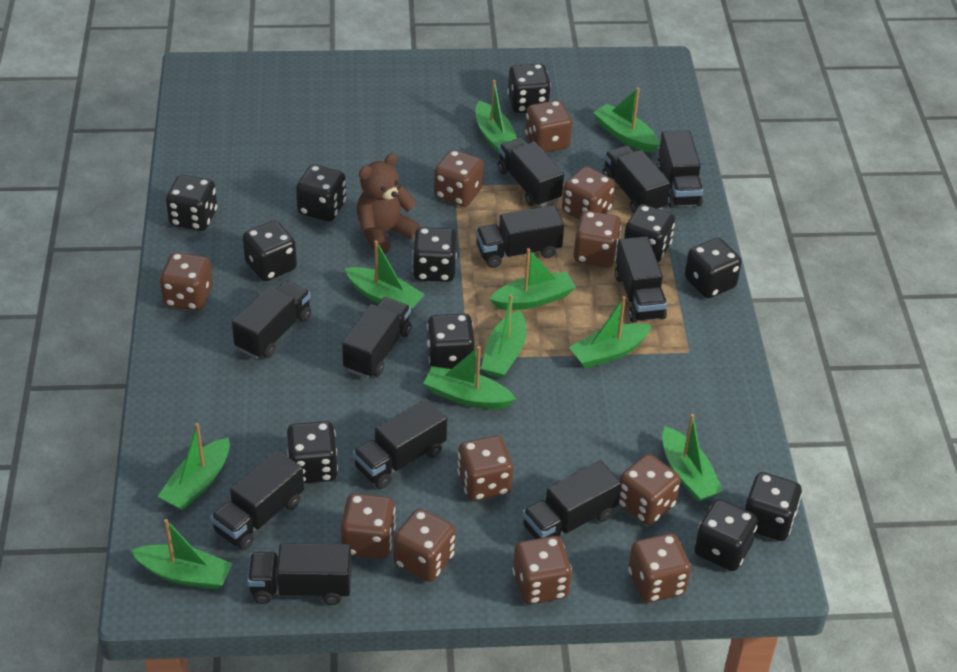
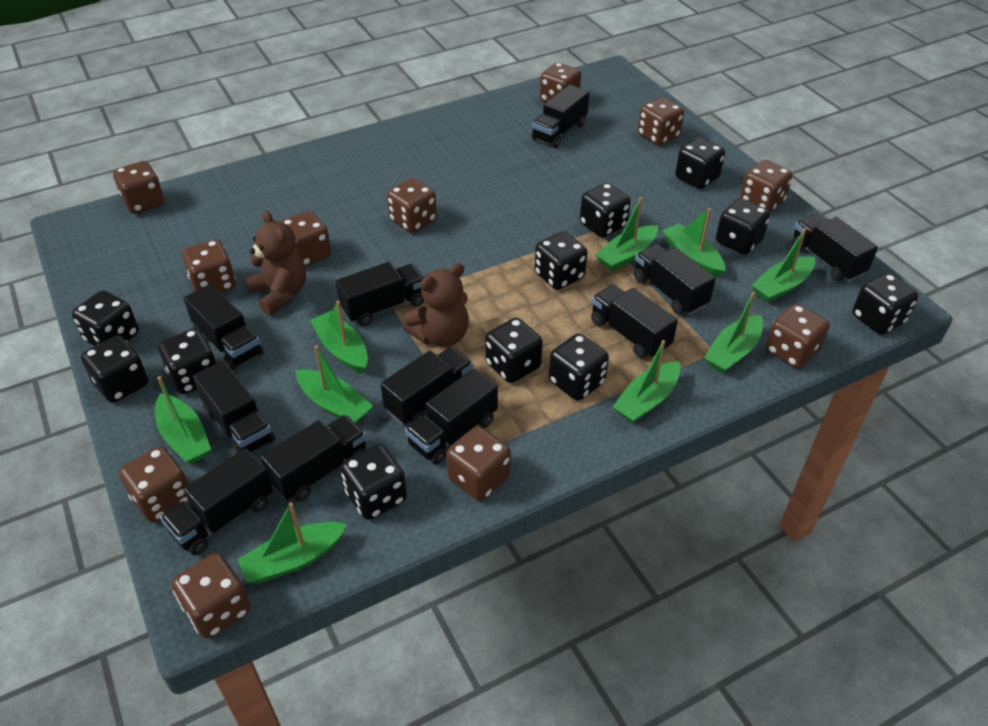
brown teddy bear: 1 -> 2
green boat: 10 -> 9

